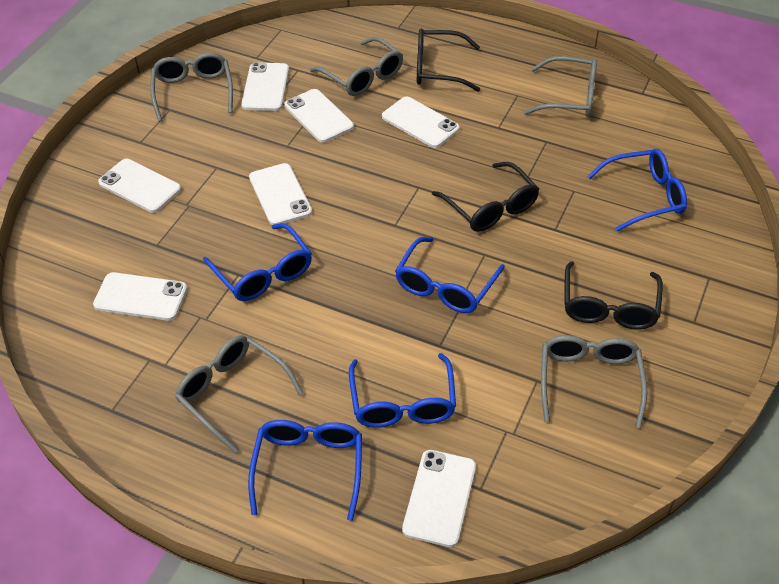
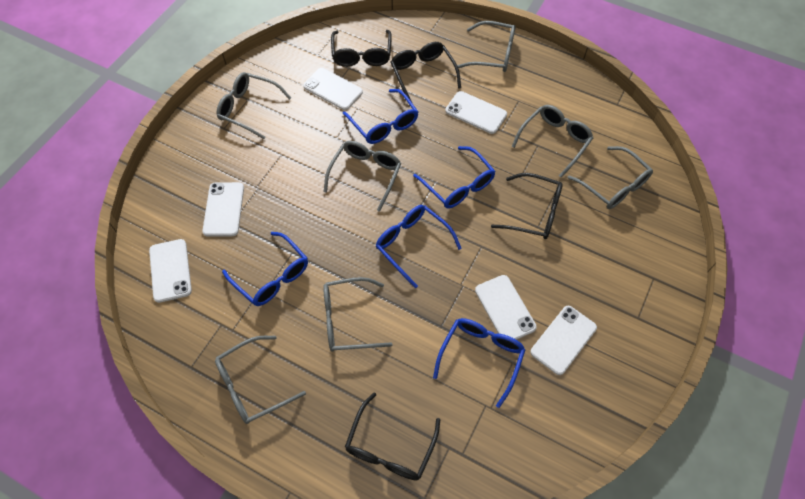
black glasses: 3 -> 4
grey glasses: 5 -> 7
white phone: 7 -> 6

